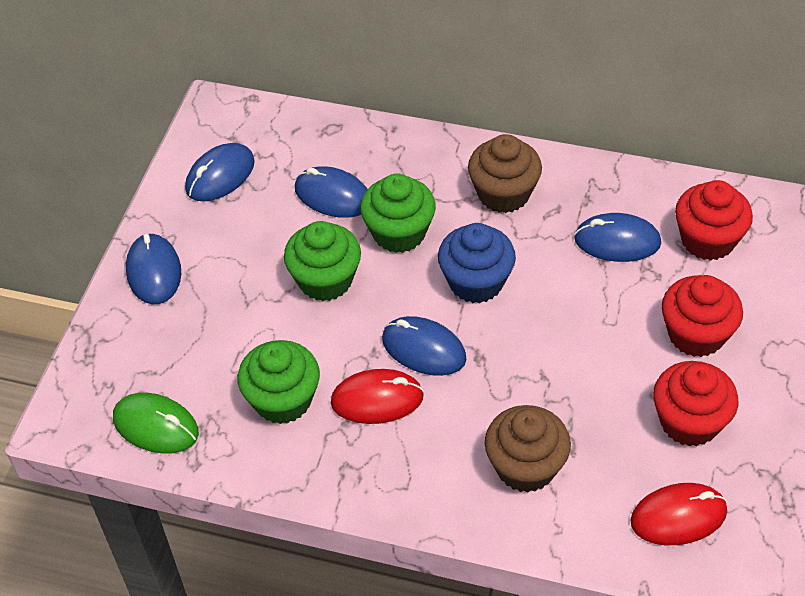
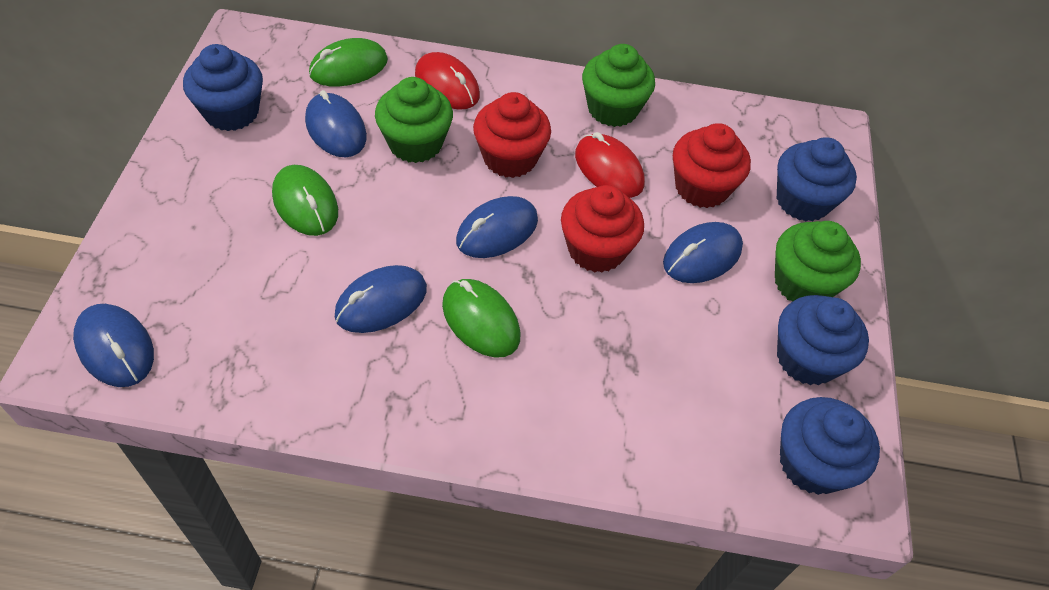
blue cupcake: 1 -> 4
brown cupcake: 2 -> 0
green mouse: 1 -> 3

